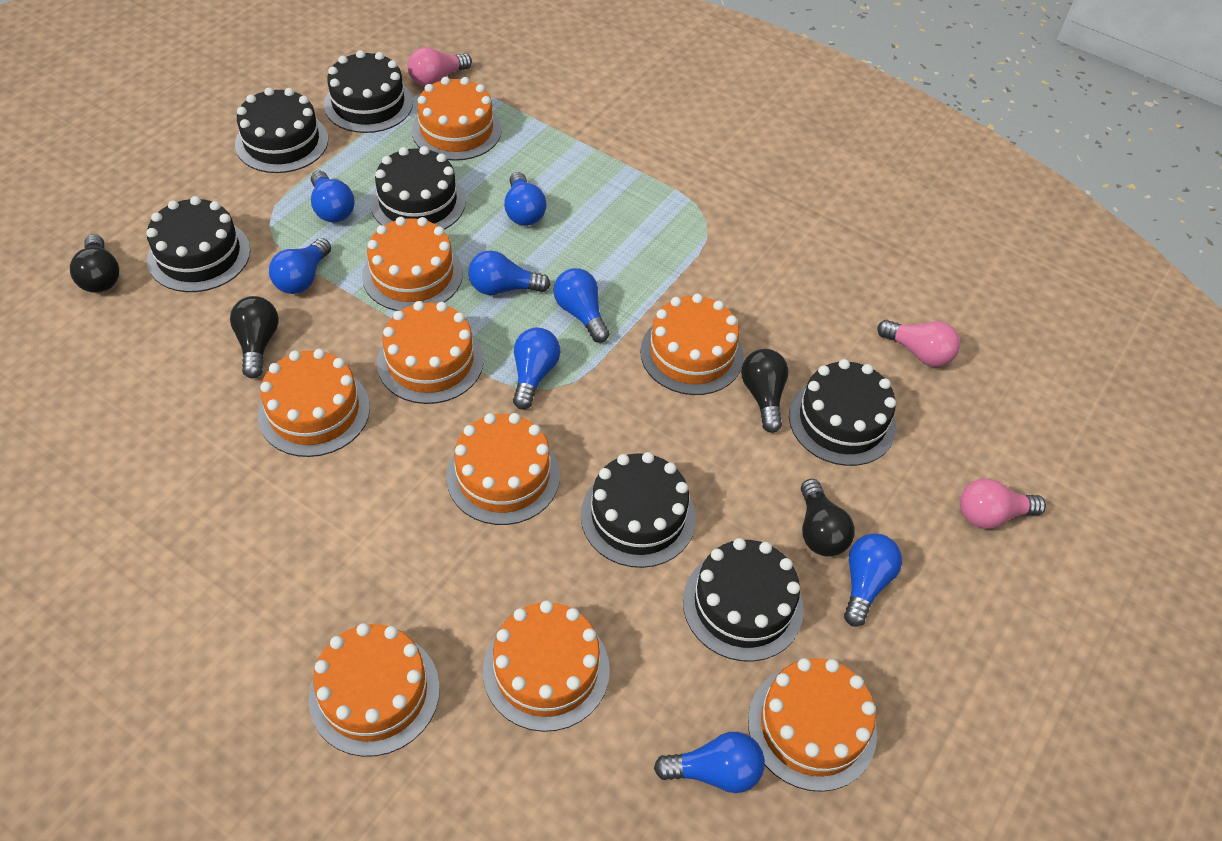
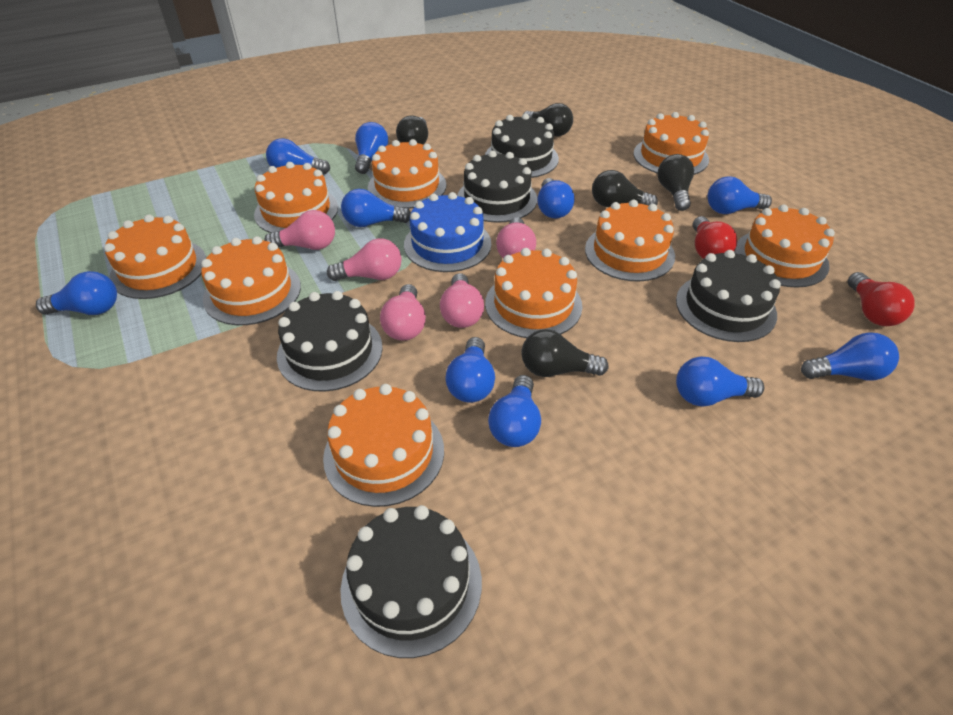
black cake: 7 -> 5
black light bulb: 4 -> 5
blue cake: 0 -> 1
blue light bulb: 8 -> 10
pink light bulb: 3 -> 5
red light bulb: 0 -> 2

